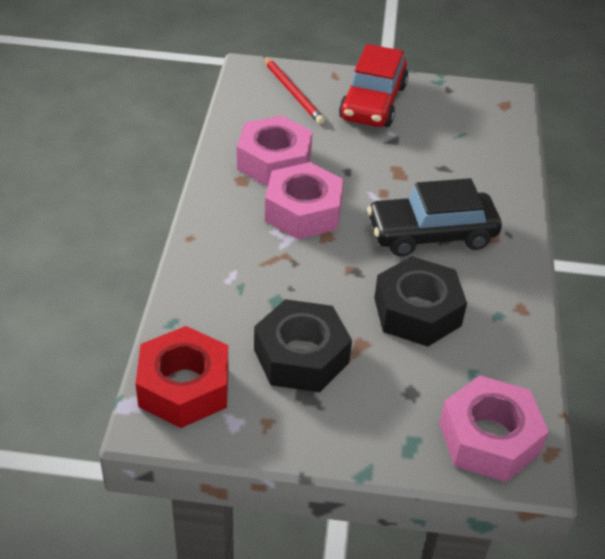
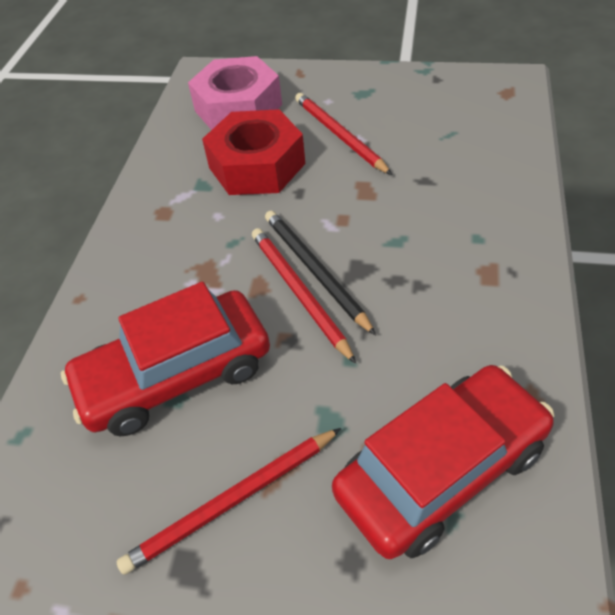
black car: 1 -> 0
black nut: 2 -> 0
black pencil: 0 -> 1
pink nut: 3 -> 1
red car: 1 -> 2
red pencil: 1 -> 3

